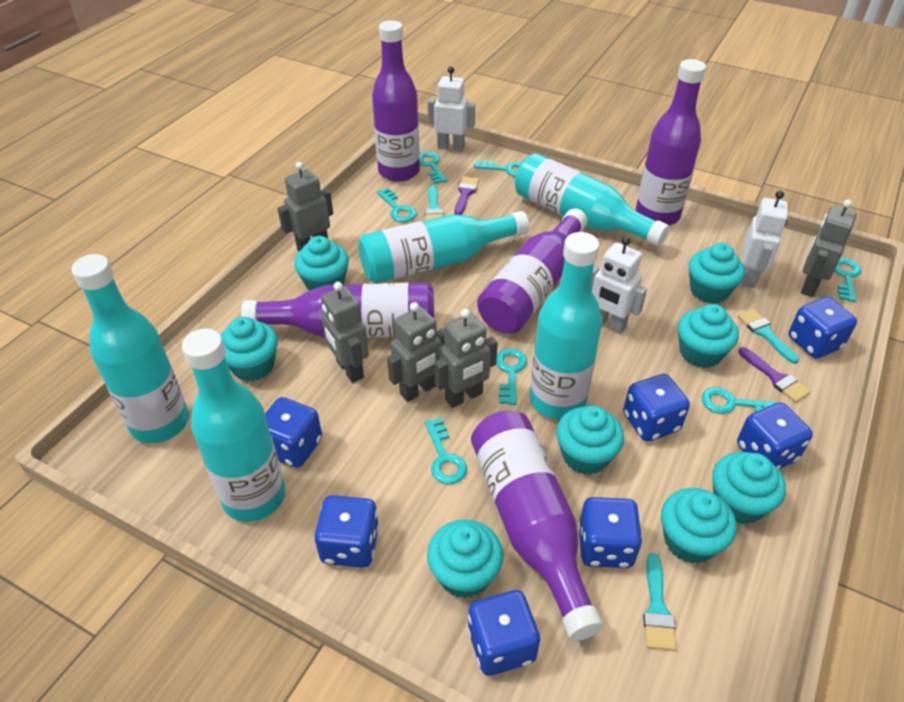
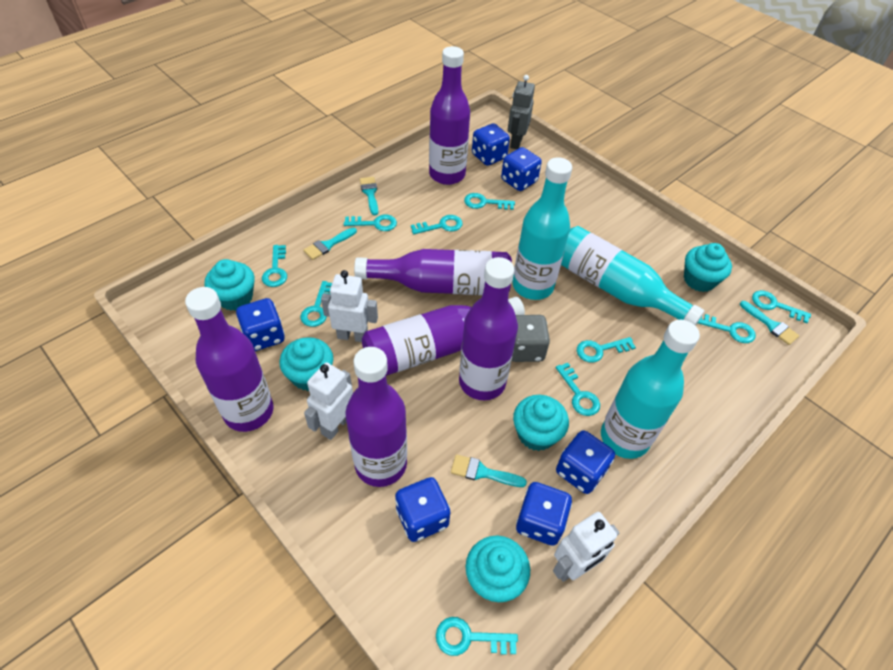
blue dice: 7 -> 6
grey dice: 0 -> 1
grey robot: 5 -> 1
purple bottle: 5 -> 6
purple brush: 2 -> 0
turquoise bottle: 5 -> 3
turquoise brush: 3 -> 4
turquoise cupcake: 8 -> 5
turquoise key: 7 -> 10

